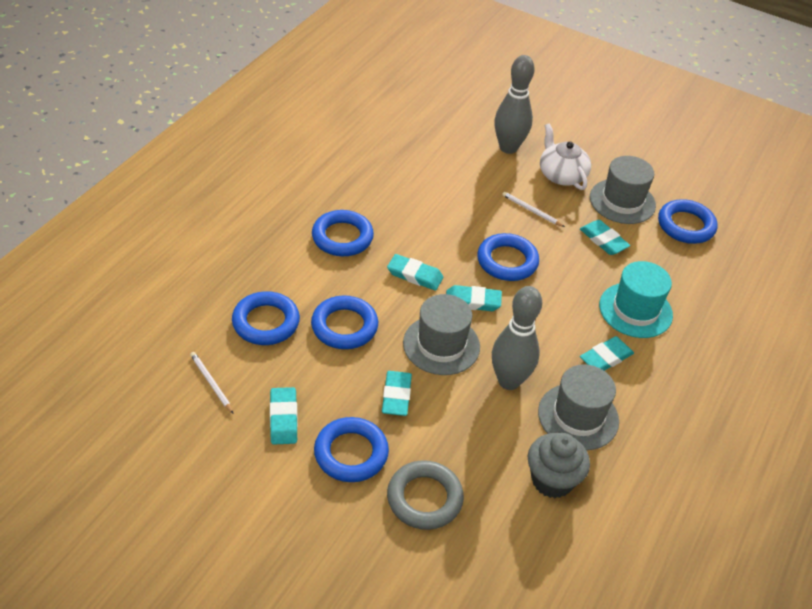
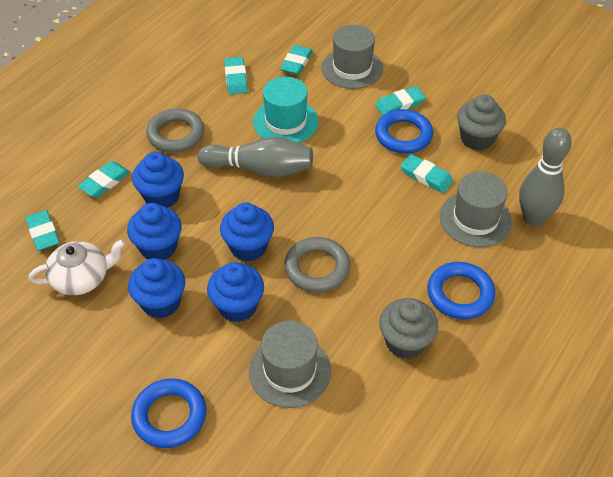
blue cupcake: 0 -> 5
blue ring: 6 -> 3
grey cupcake: 1 -> 2
grey ring: 1 -> 2
white pencil: 2 -> 0

